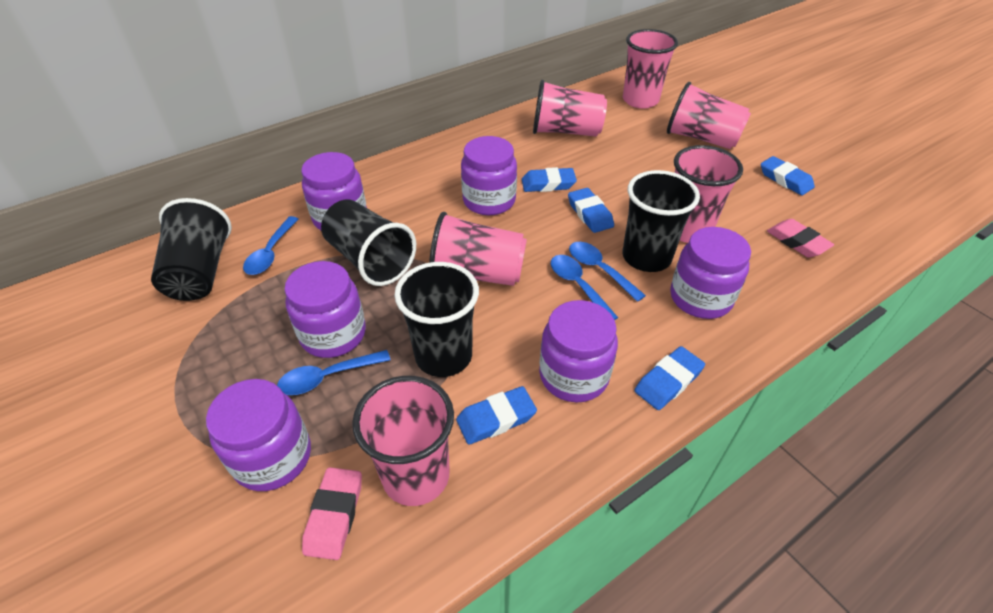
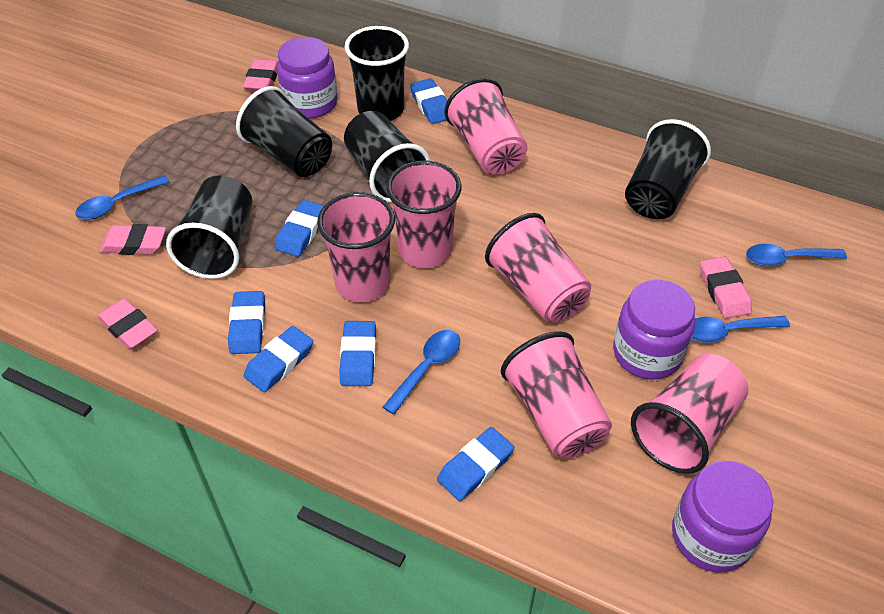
black cup: 4 -> 5
blue eraser: 5 -> 6
pink eraser: 2 -> 4
purple jar: 6 -> 3

